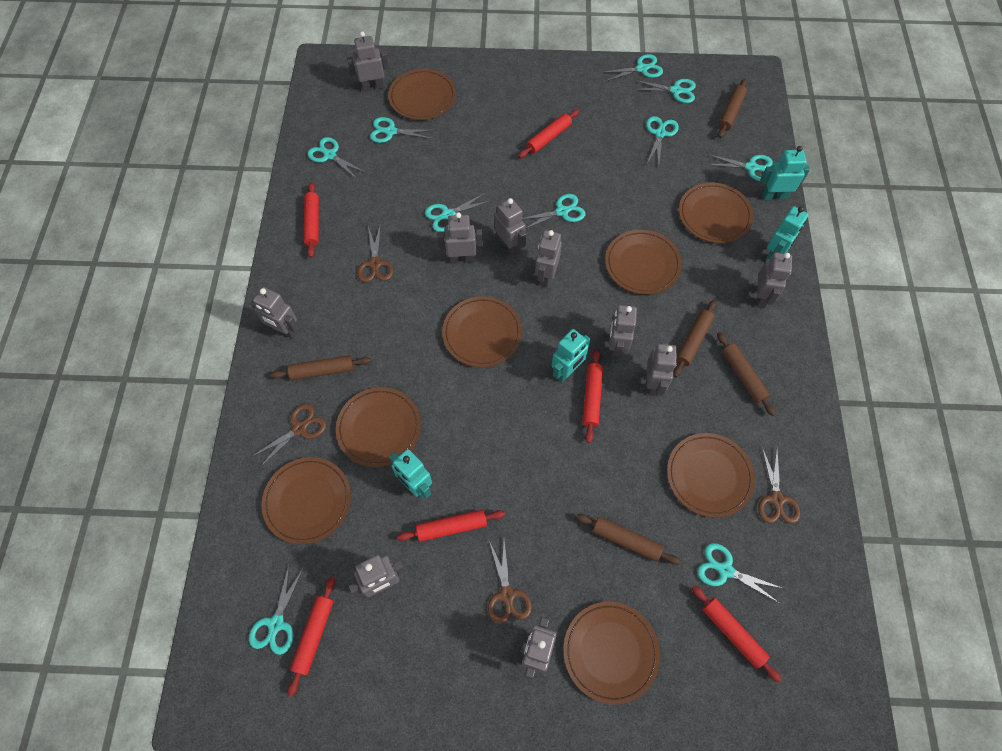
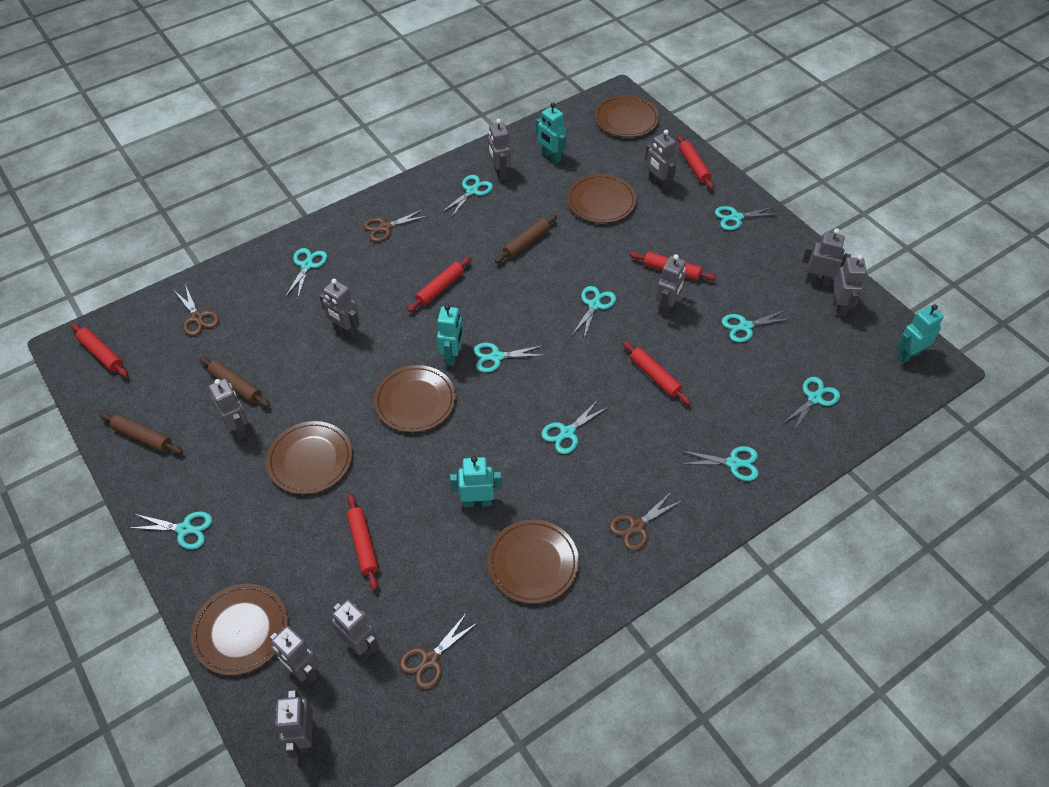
brown plate: 8 -> 6
brown rolling pin: 5 -> 3

